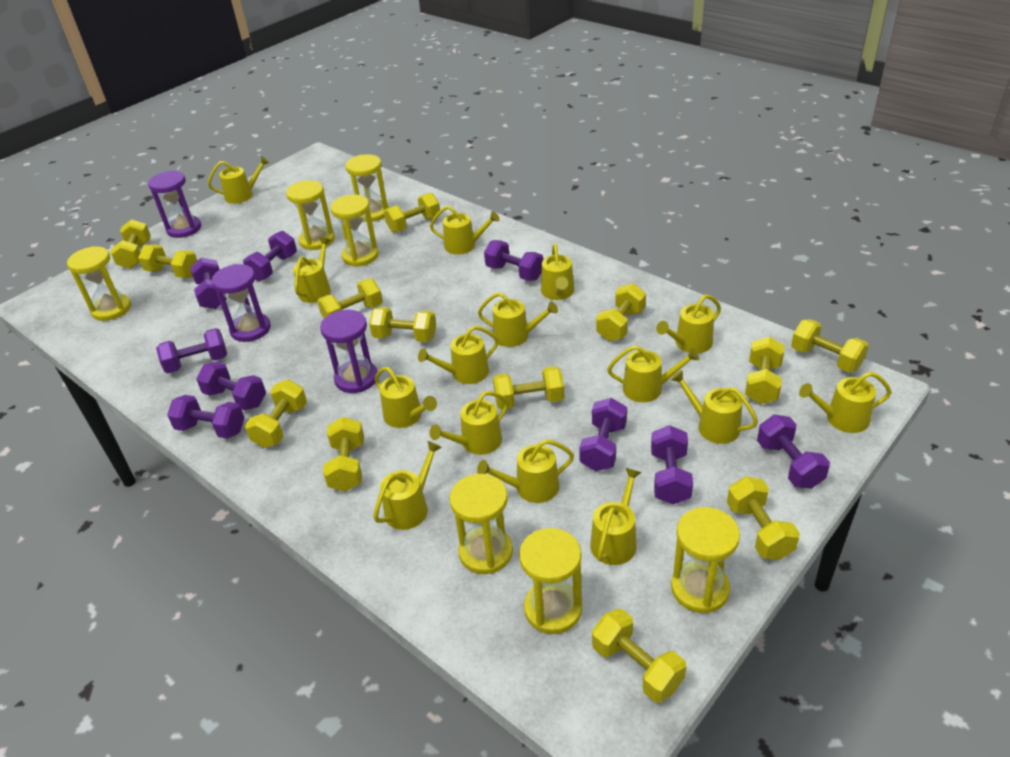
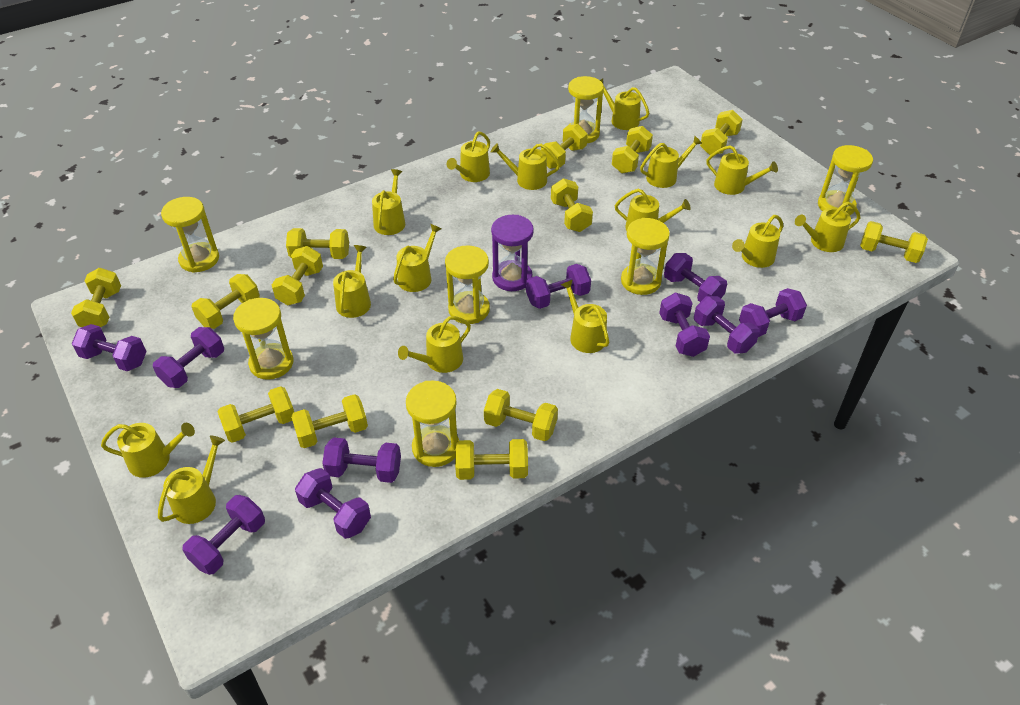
purple dumbbell: 9 -> 10
purple hourglass: 3 -> 1

